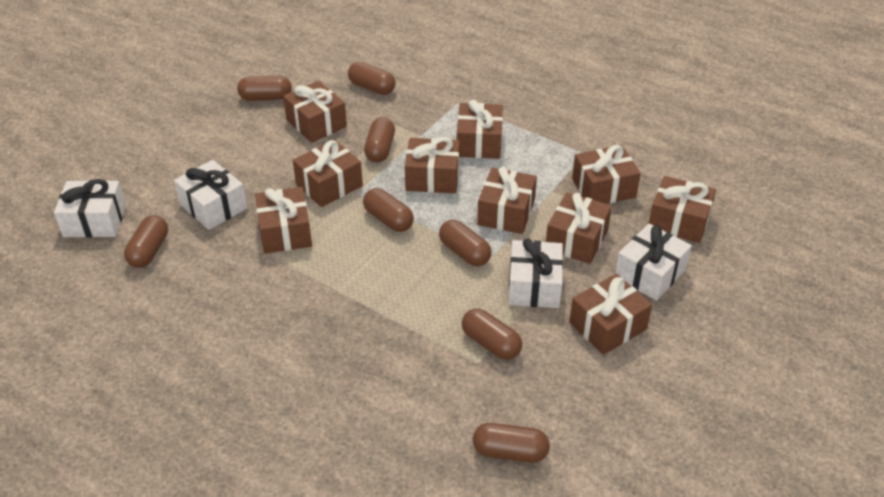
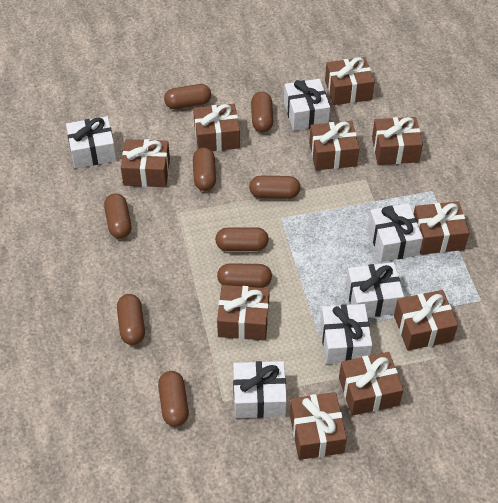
brown capsule: 8 -> 9
white gift: 4 -> 6

